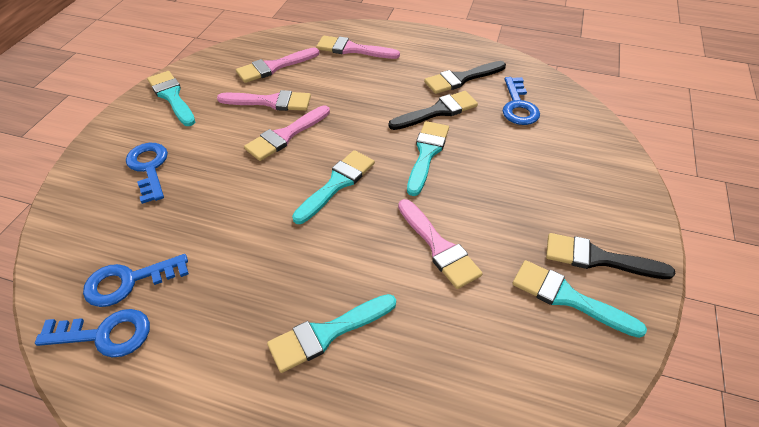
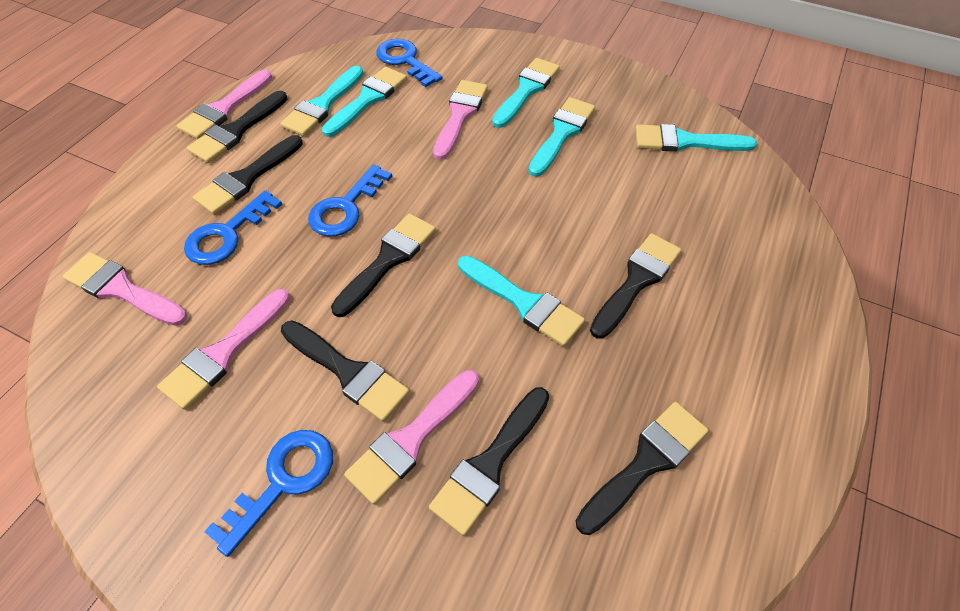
black brush: 3 -> 7
turquoise brush: 5 -> 6

